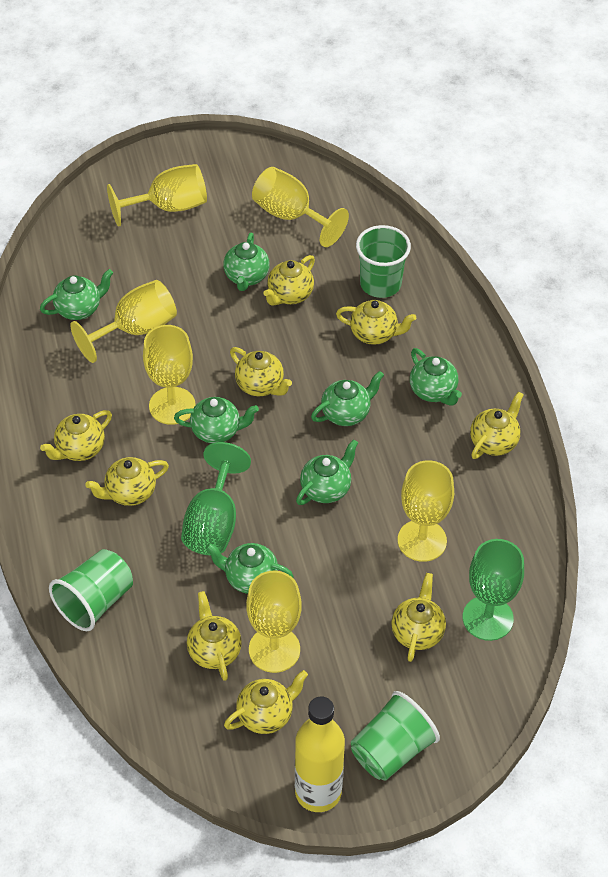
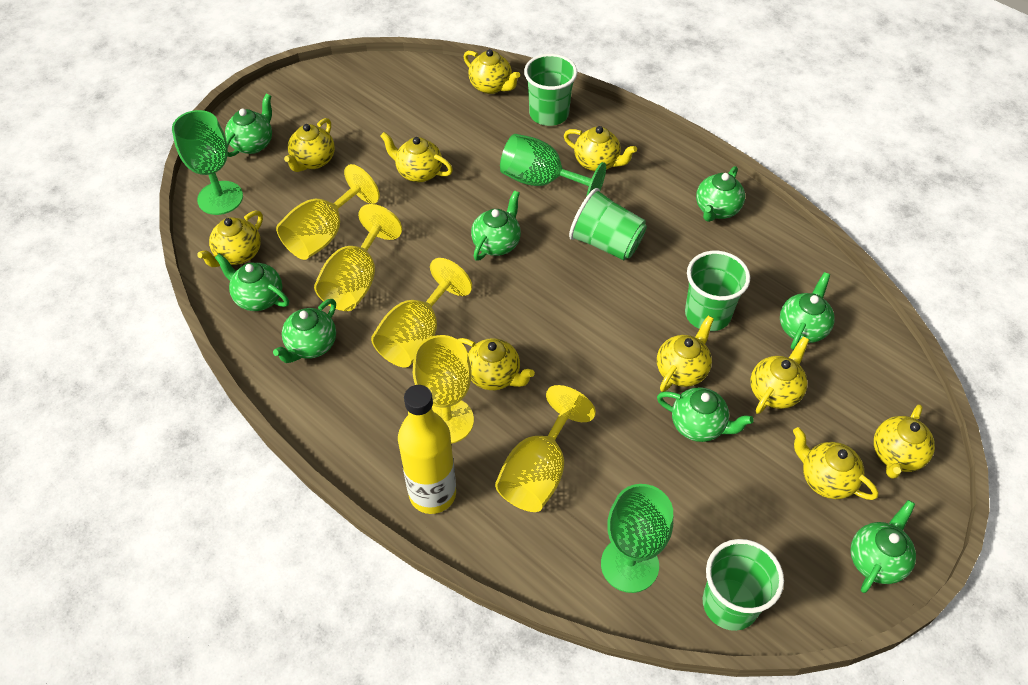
green cup: 3 -> 4
green goblet: 2 -> 3
green teapot: 7 -> 8
yellow goblet: 6 -> 5
yellow teapot: 9 -> 10

